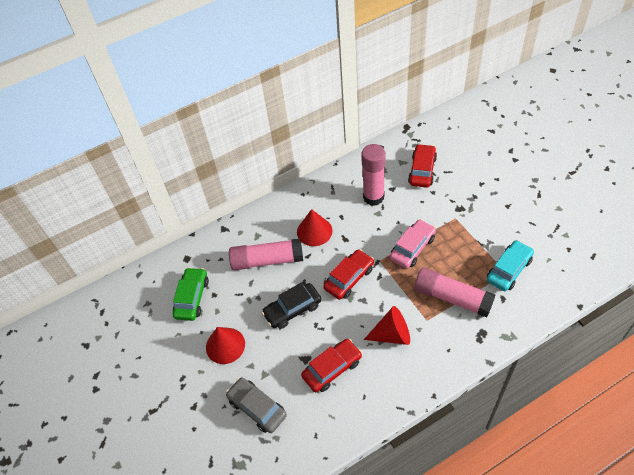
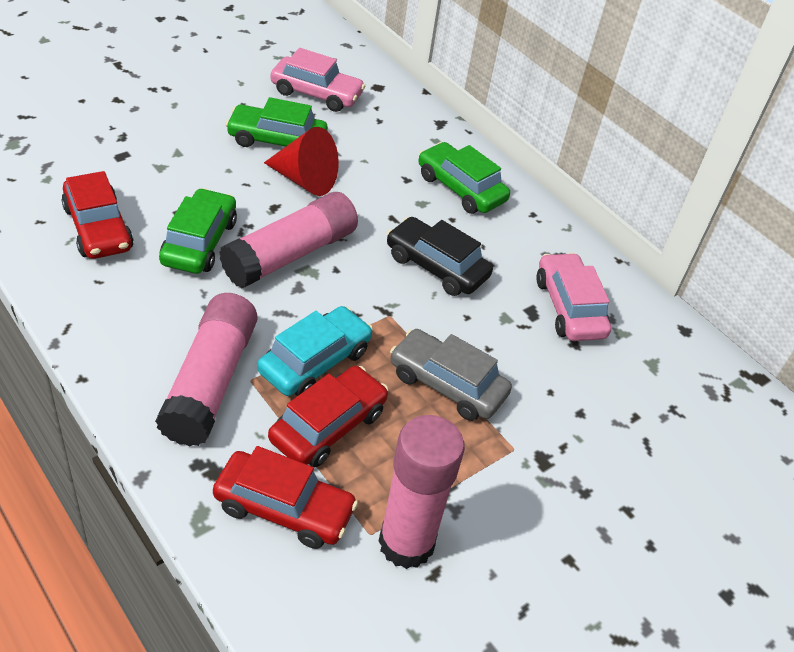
green car: 1 -> 3
pink car: 1 -> 2
red cone: 3 -> 1

